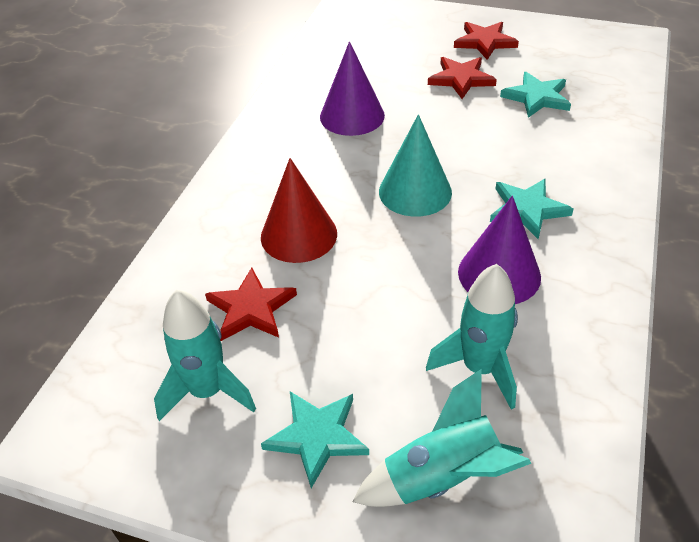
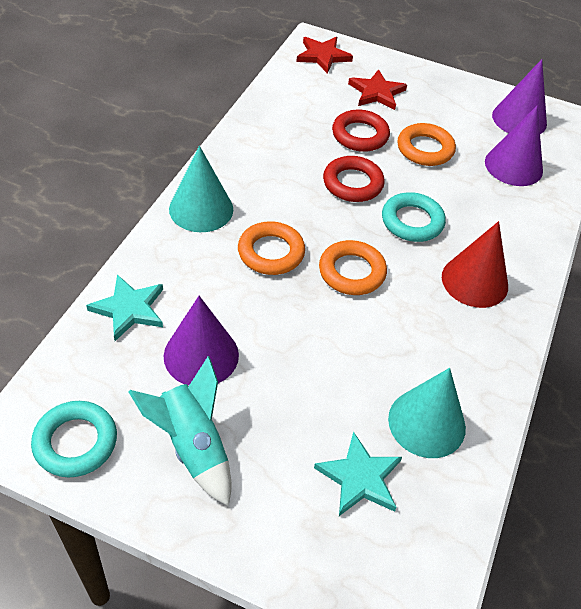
orange ring: 0 -> 3
purple cone: 2 -> 3
red ring: 0 -> 2
red star: 3 -> 2
turquoise cone: 1 -> 2
turquoise ring: 0 -> 2
turquoise rocket: 3 -> 1
turquoise star: 3 -> 2

